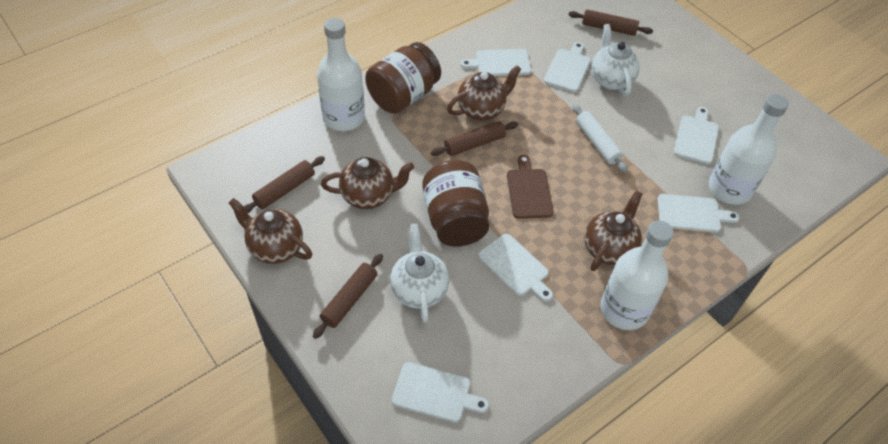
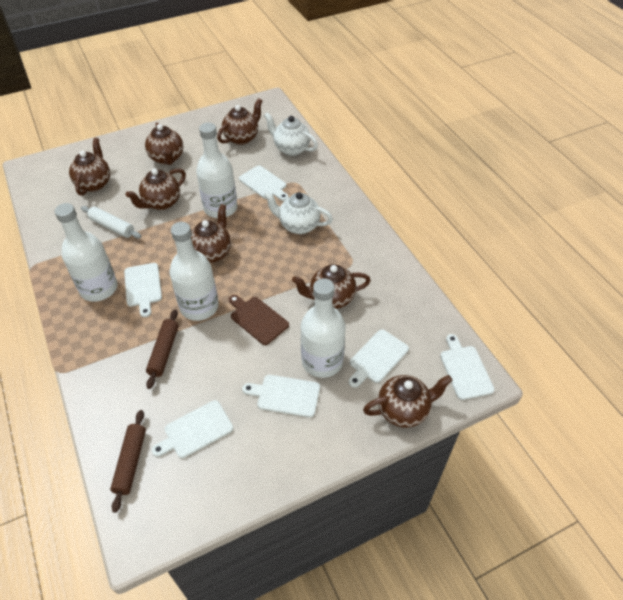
brown jar: 2 -> 0
brown rolling pin: 4 -> 2
brown teapot: 4 -> 7
white bottle: 3 -> 4

